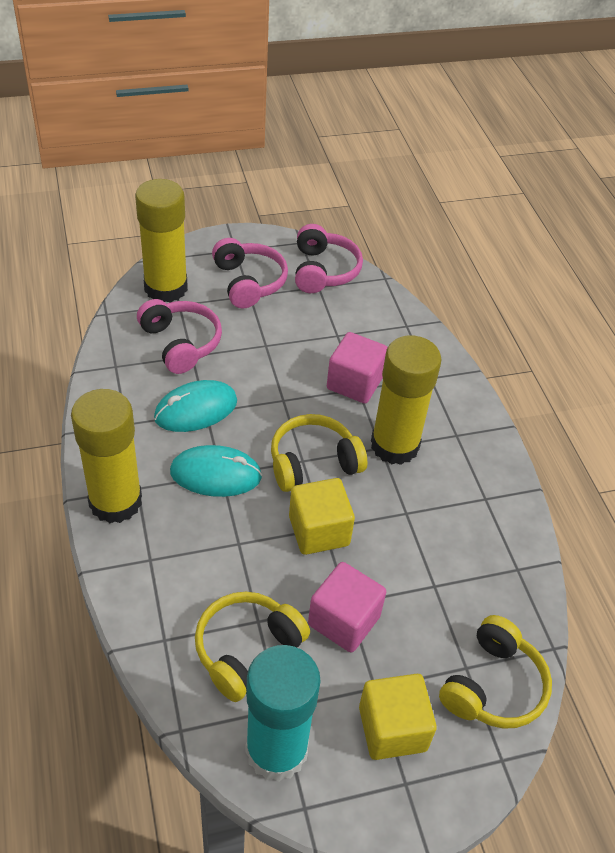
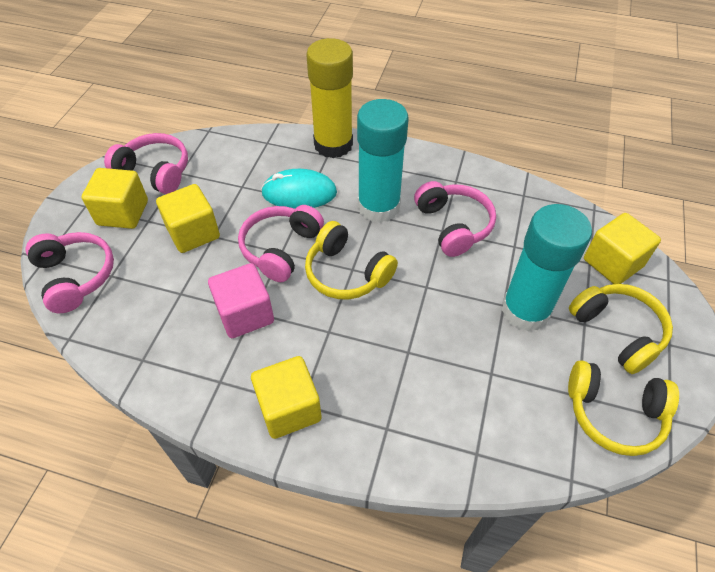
pink cube: 2 -> 1
pink headphones: 3 -> 4
turquoise glue stick: 1 -> 2
turquoise mouse: 2 -> 1
yellow cube: 2 -> 4
yellow glue stick: 3 -> 1

